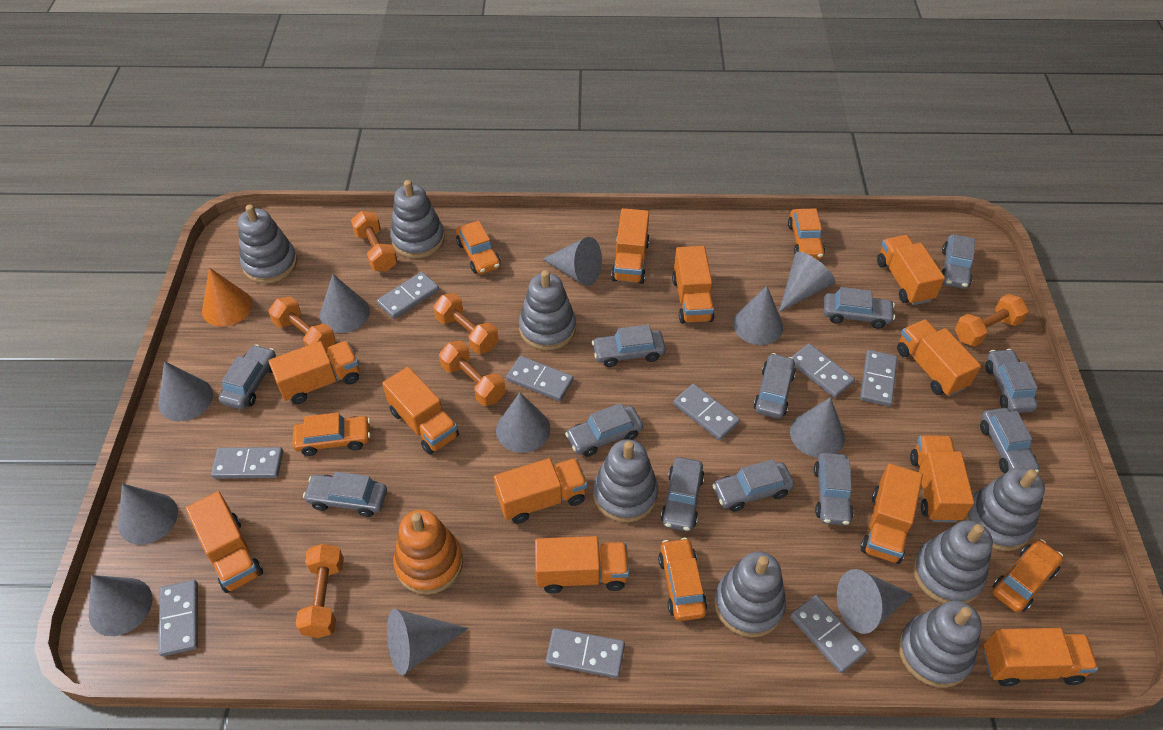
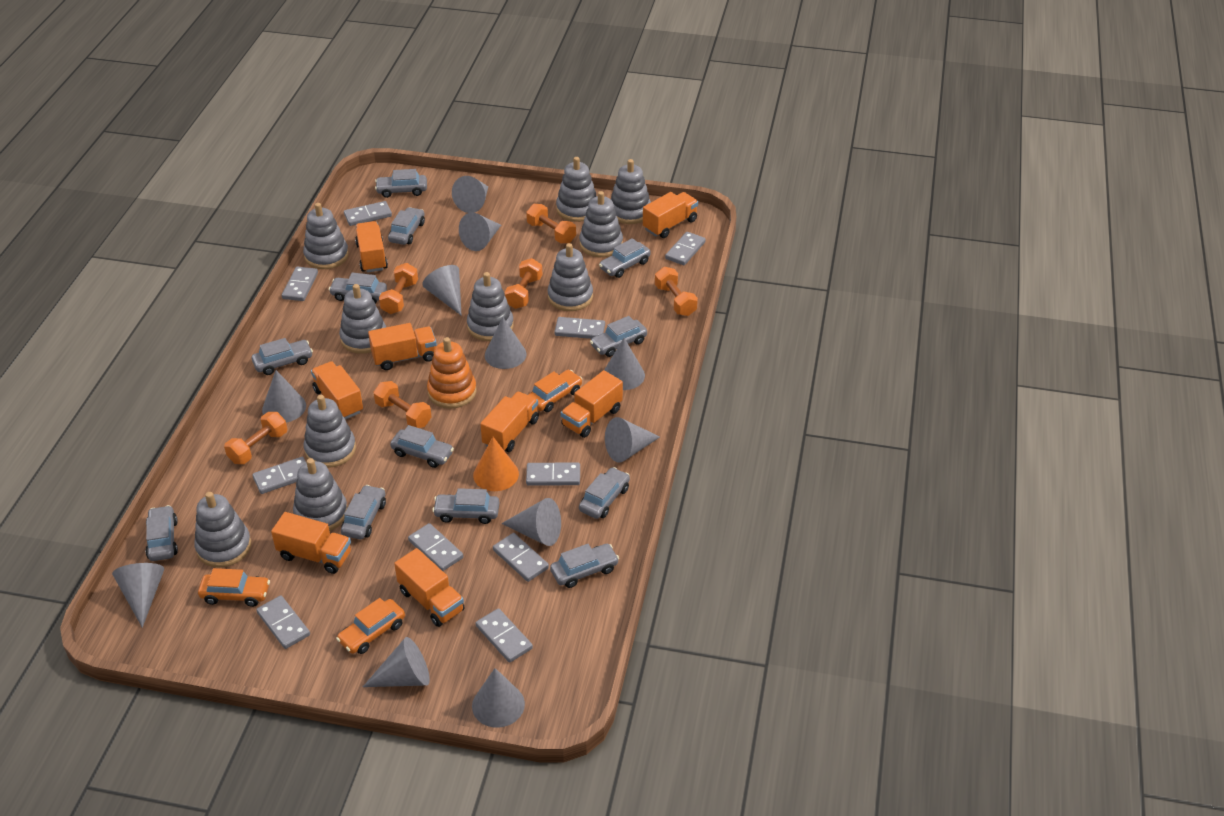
grey domino: 9 -> 10
grey stacking toy: 8 -> 10
orange car: 5 -> 3
orange truck: 12 -> 8

